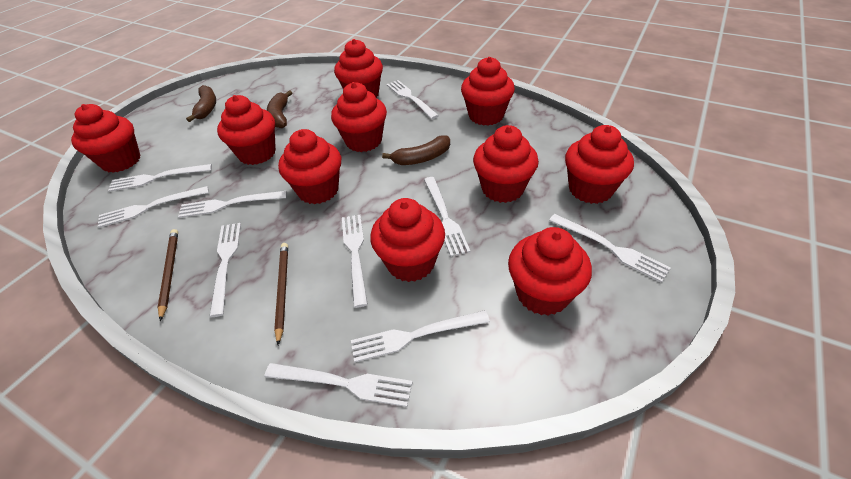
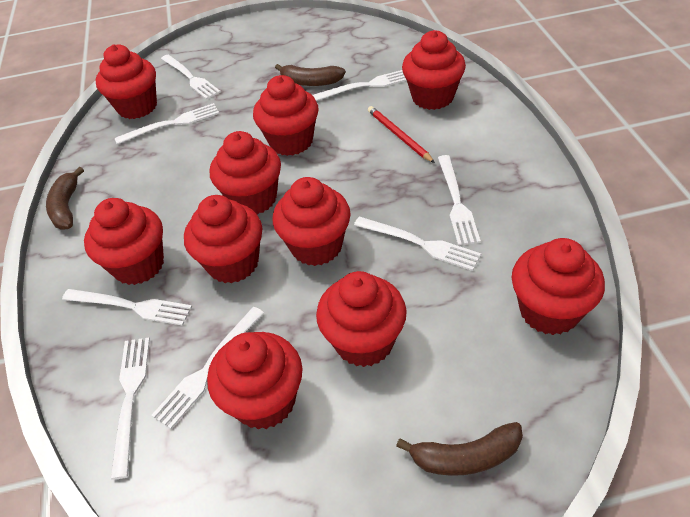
brown pencil: 2 -> 0
red pencil: 0 -> 1
white fork: 10 -> 8

